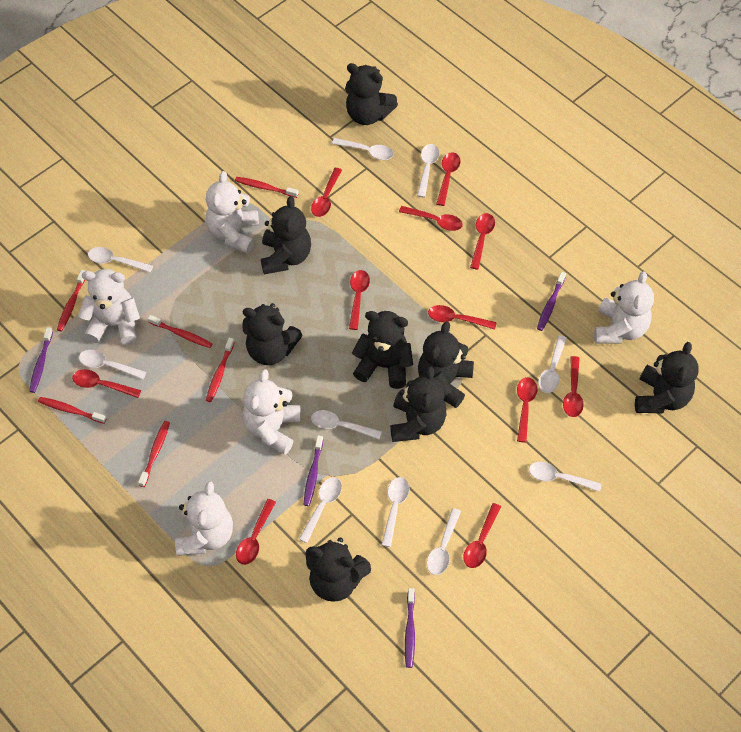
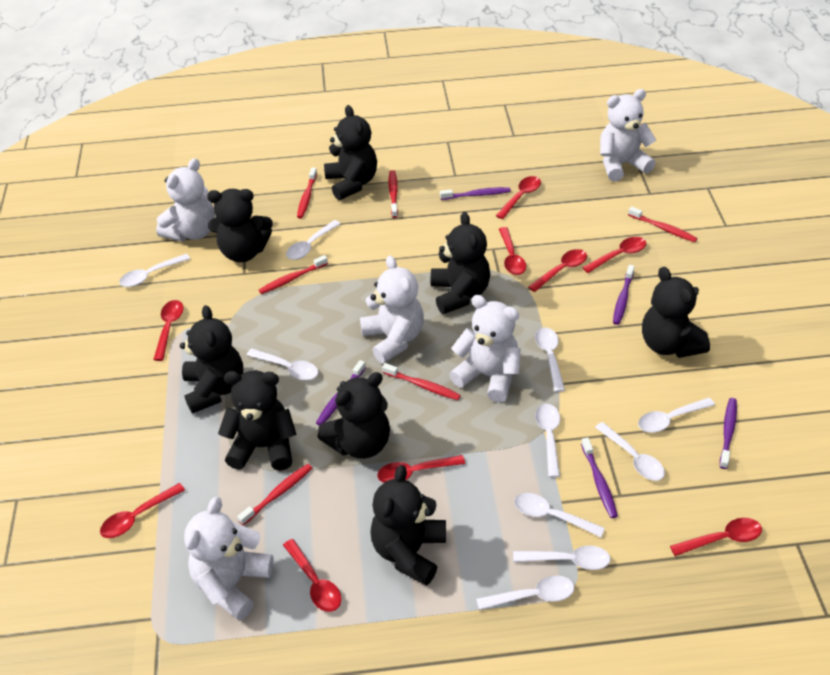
purple toothbrush: 4 -> 5
red spoon: 11 -> 9

